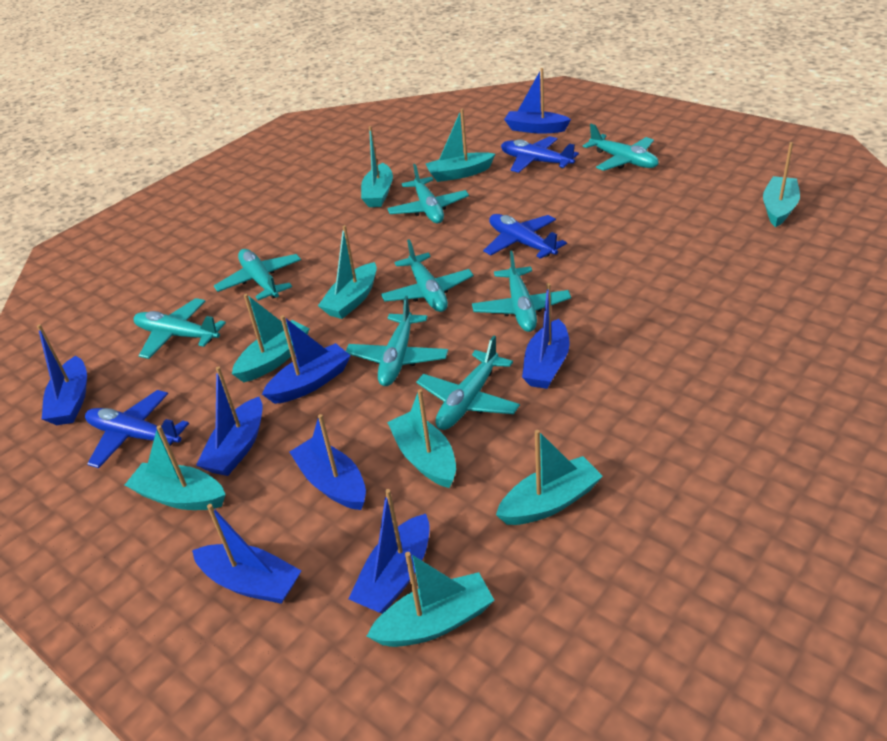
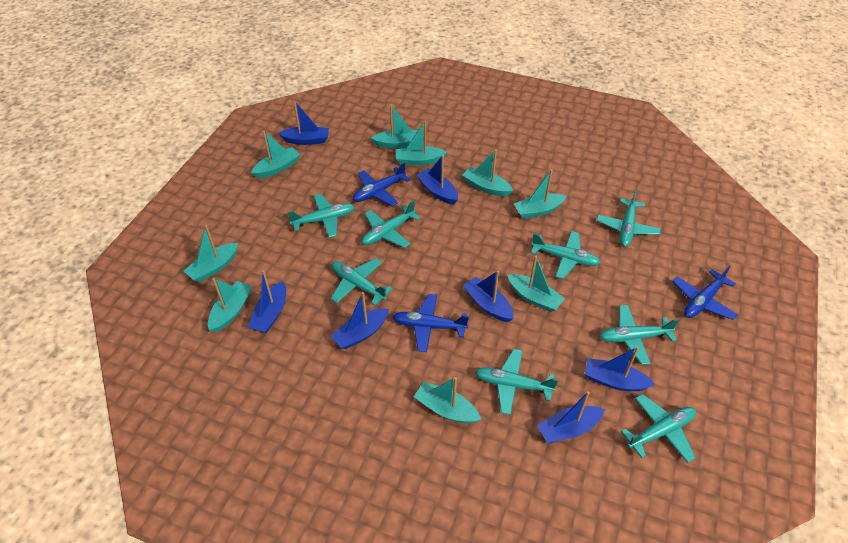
blue boat: 8 -> 7

